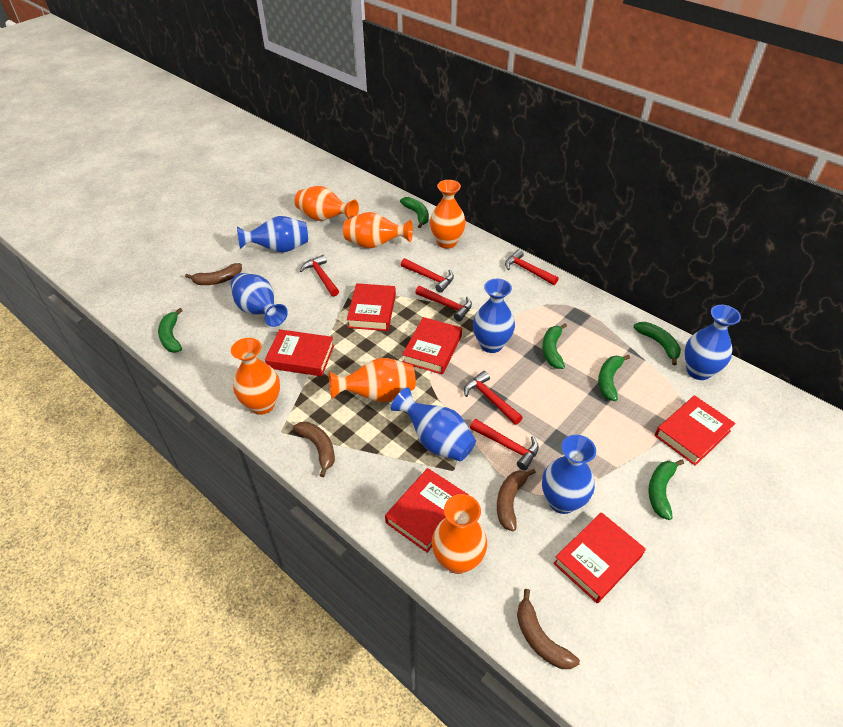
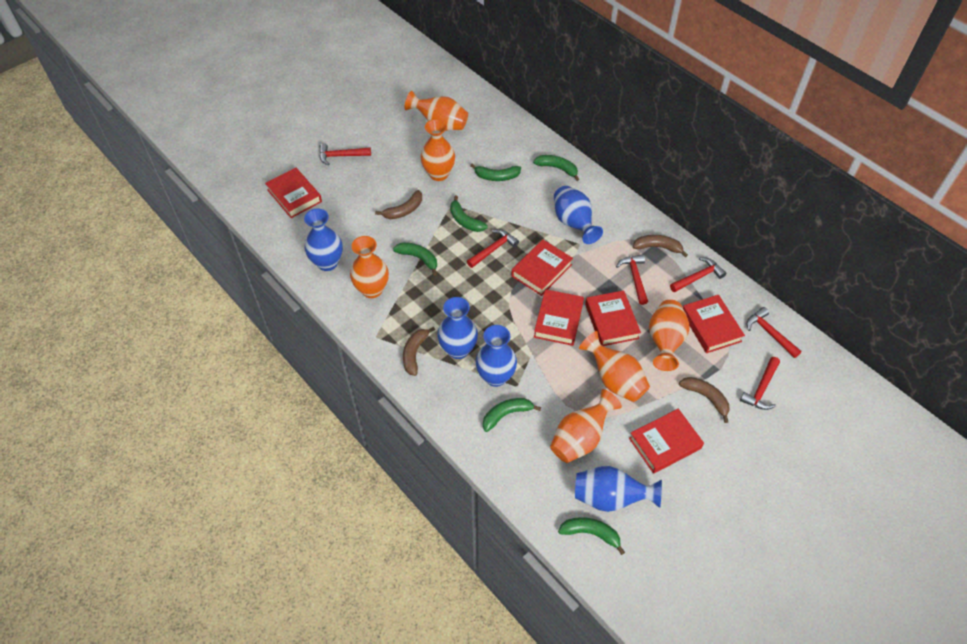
blue vase: 6 -> 5

